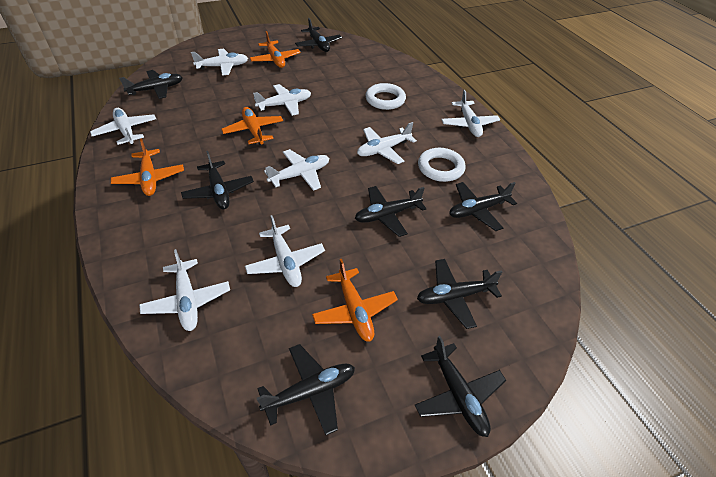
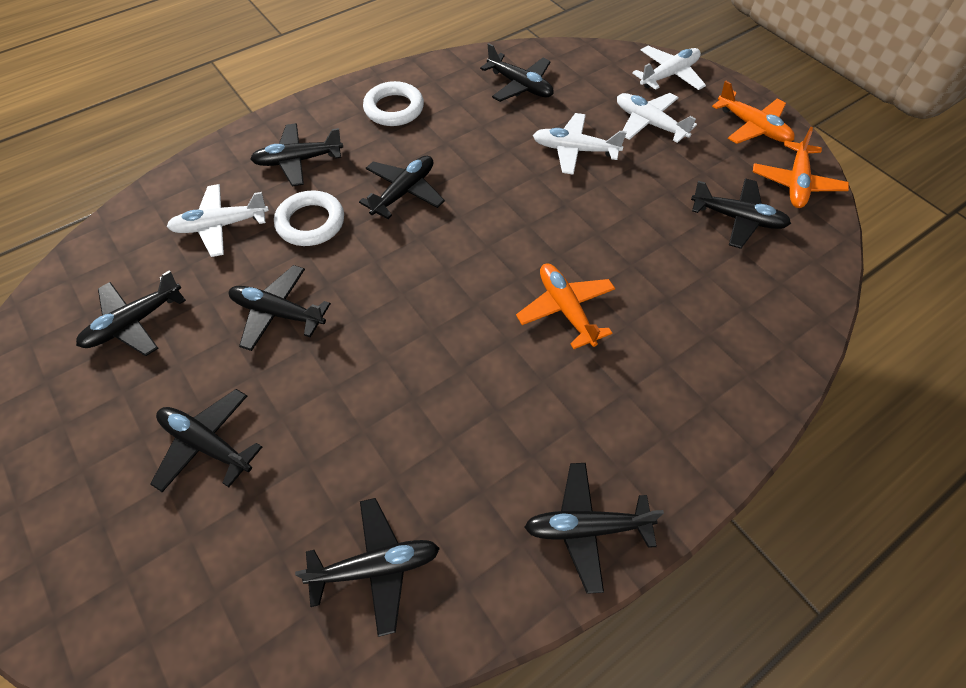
black plane: 8 -> 9
orange plane: 4 -> 3
white plane: 8 -> 4

